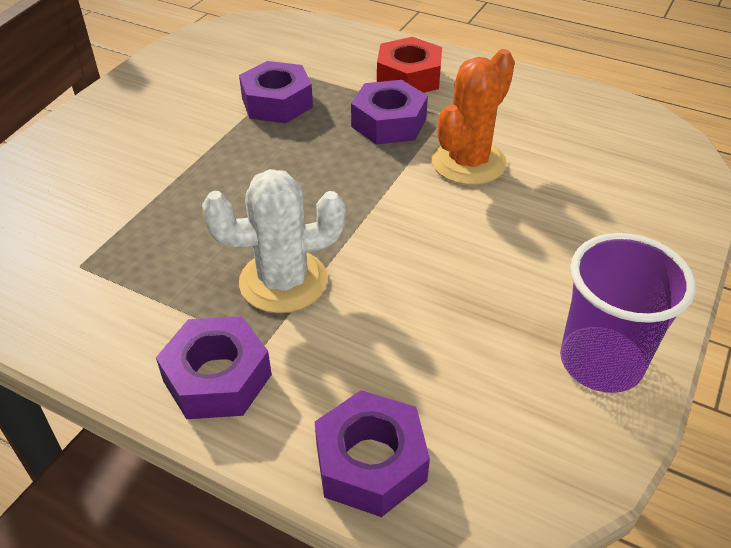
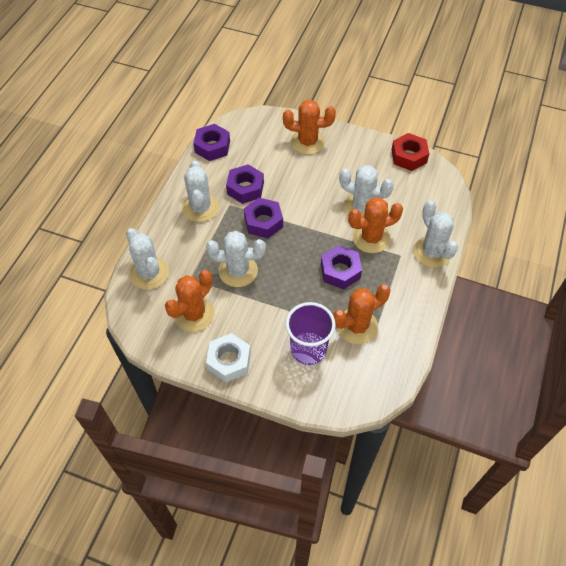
orange cactus: 1 -> 4
white cactus: 1 -> 5
white nut: 0 -> 1

